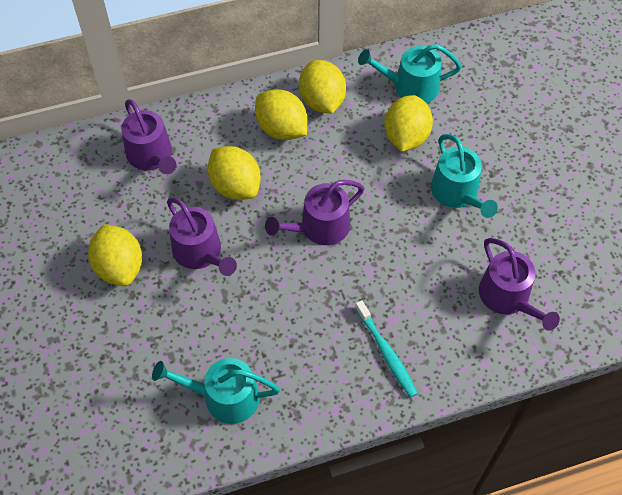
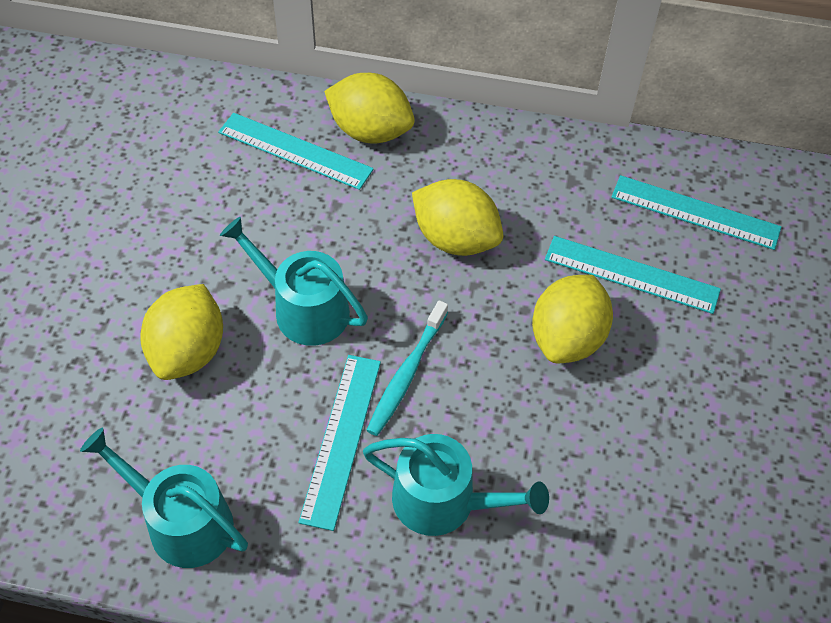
purple watering can: 4 -> 0
turquoise ruler: 0 -> 4
yellow lemon: 5 -> 4

